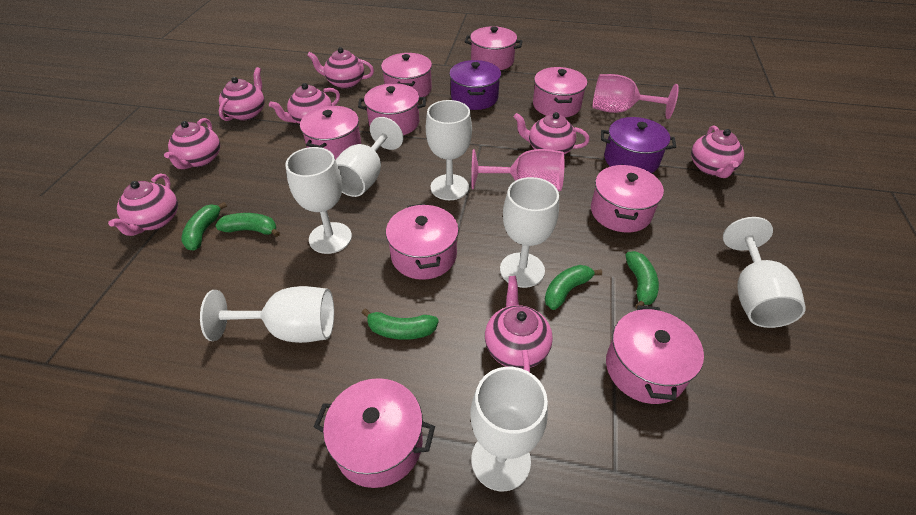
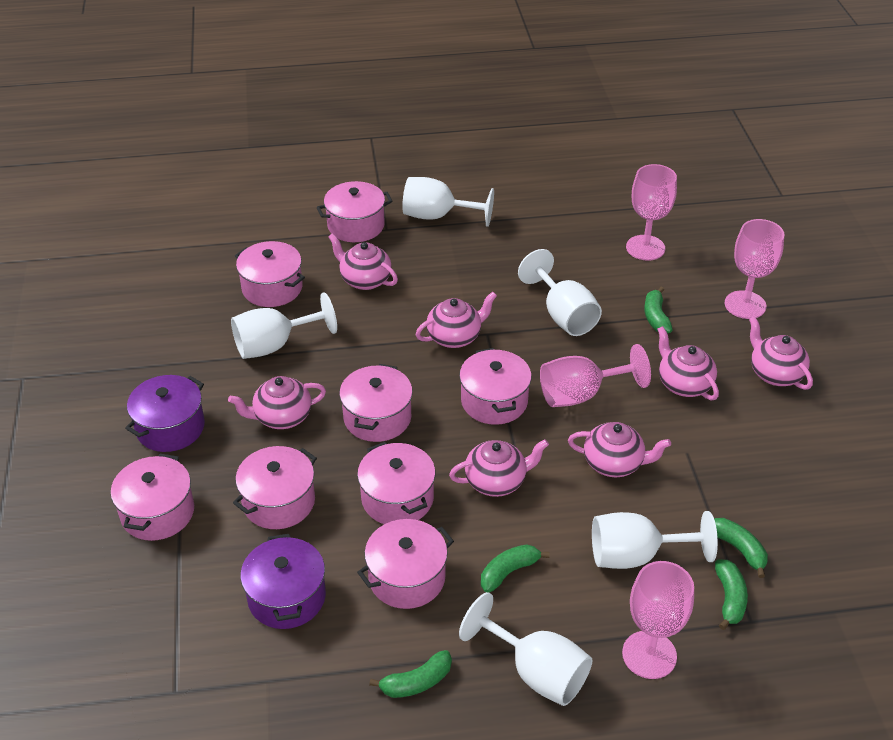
pink goblet: 2 -> 4
pink pot: 9 -> 8
pink teapot: 8 -> 7
white goblet: 7 -> 5

